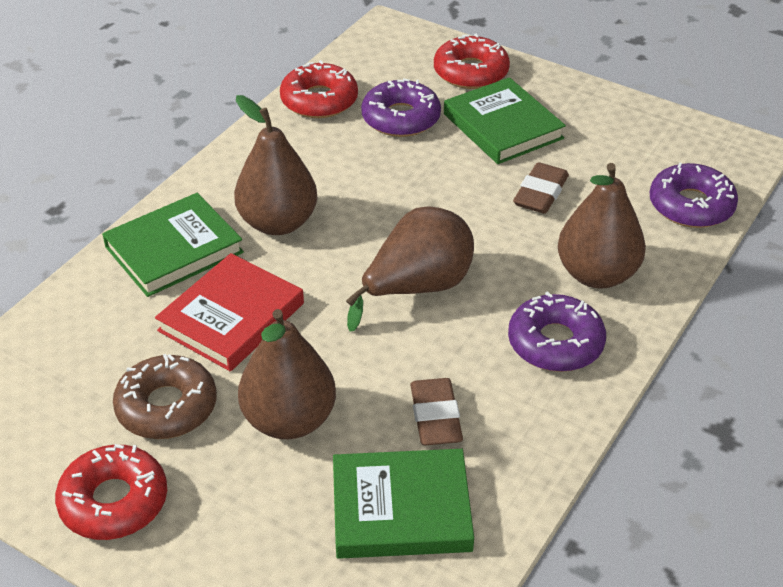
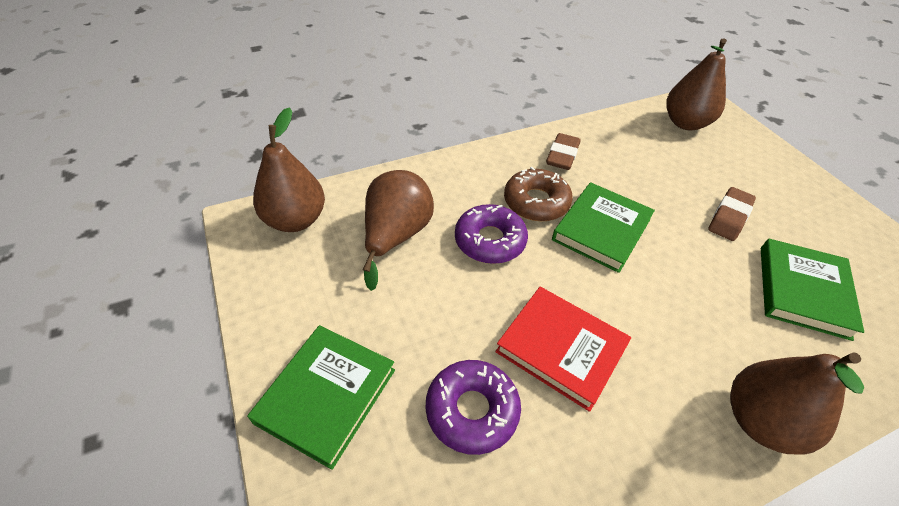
purple donut: 3 -> 2
red donut: 3 -> 0

